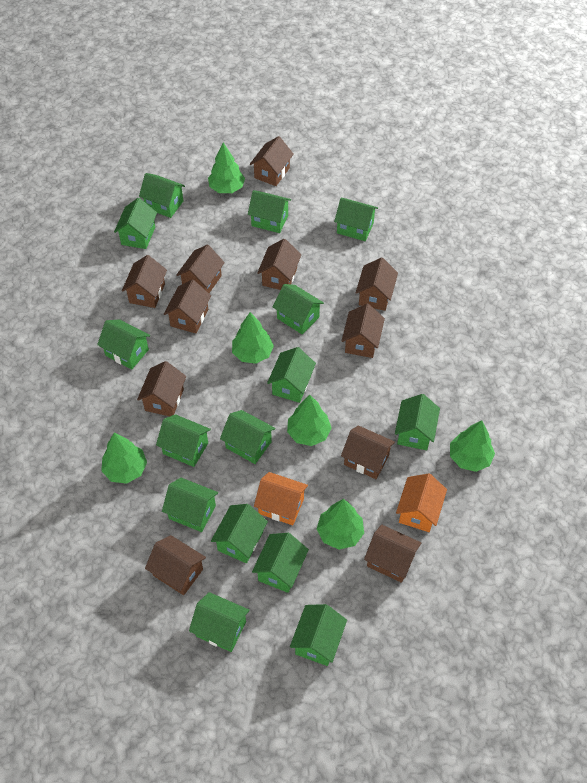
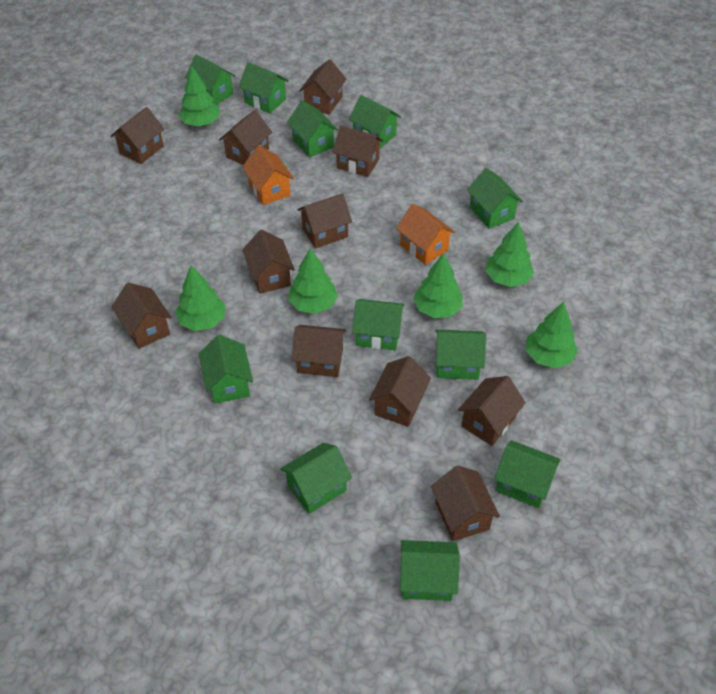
green house: 15 -> 11

